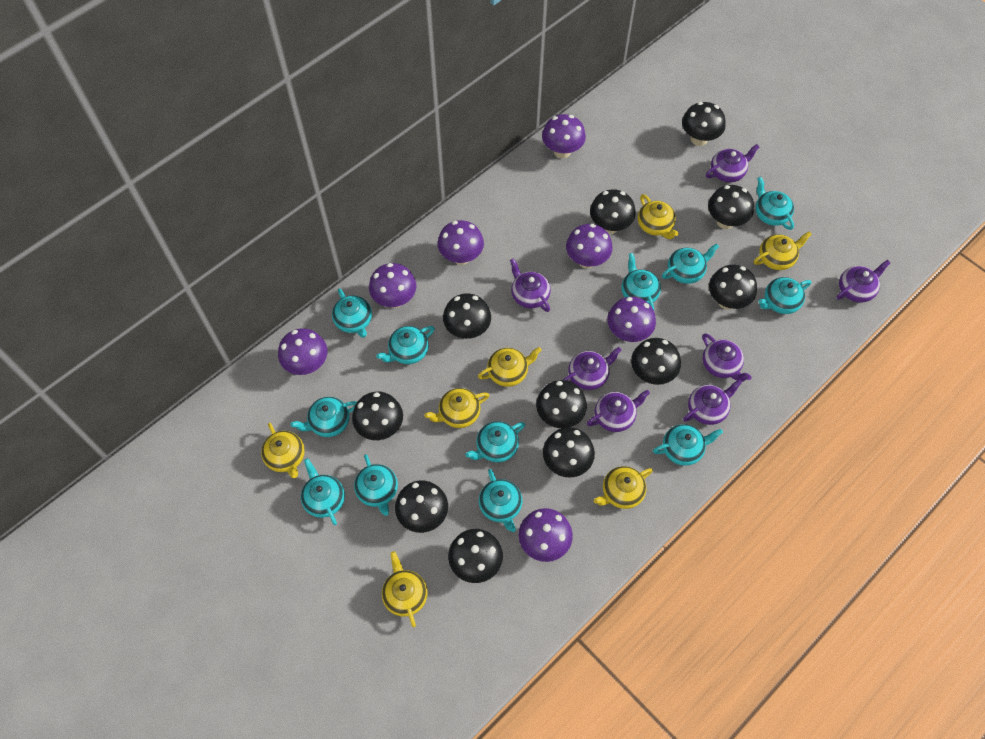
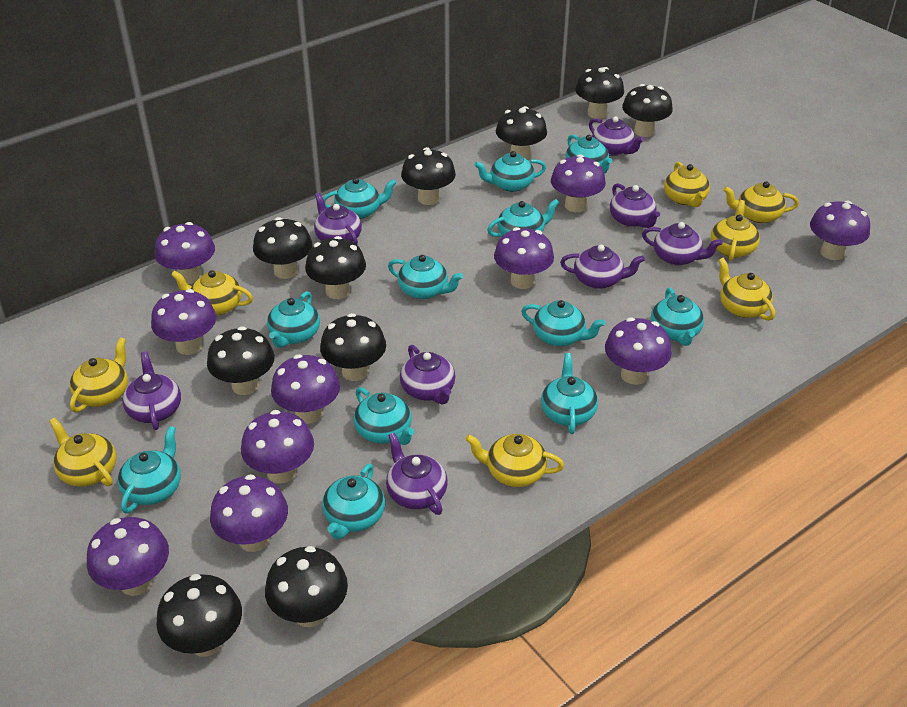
black mushroom: 11 -> 10
purple mushroom: 7 -> 10
purple teapot: 7 -> 8
yellow teapot: 7 -> 8

